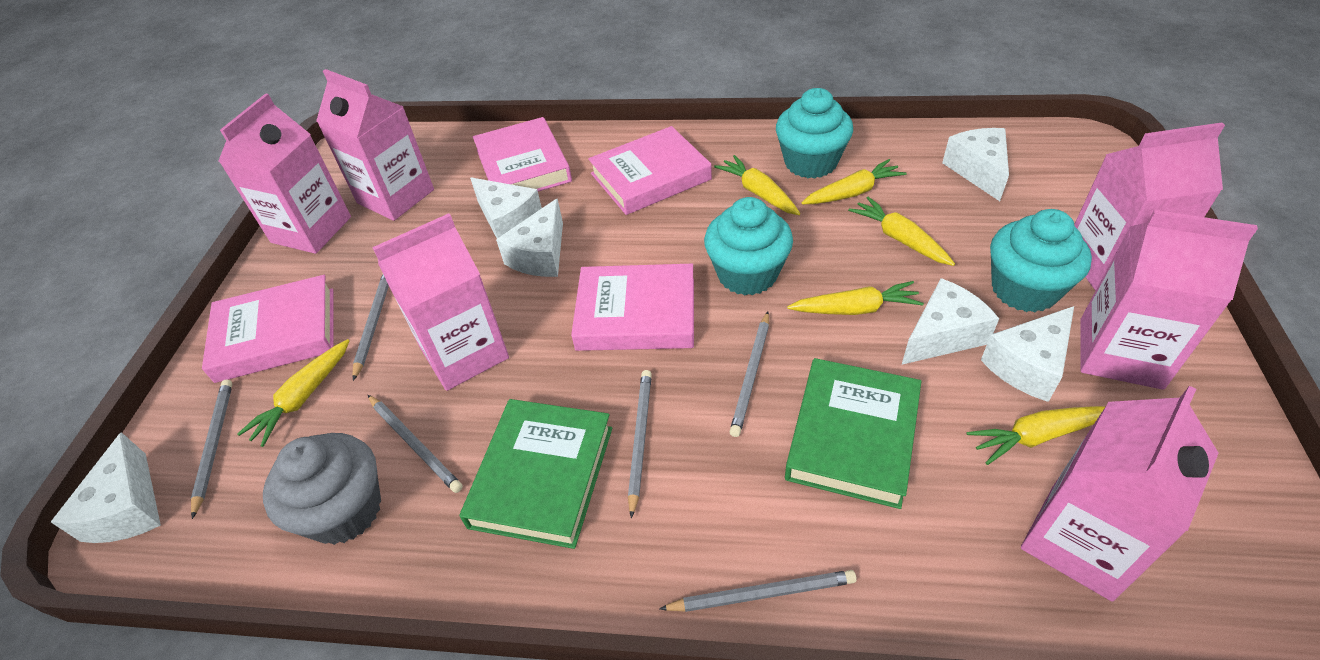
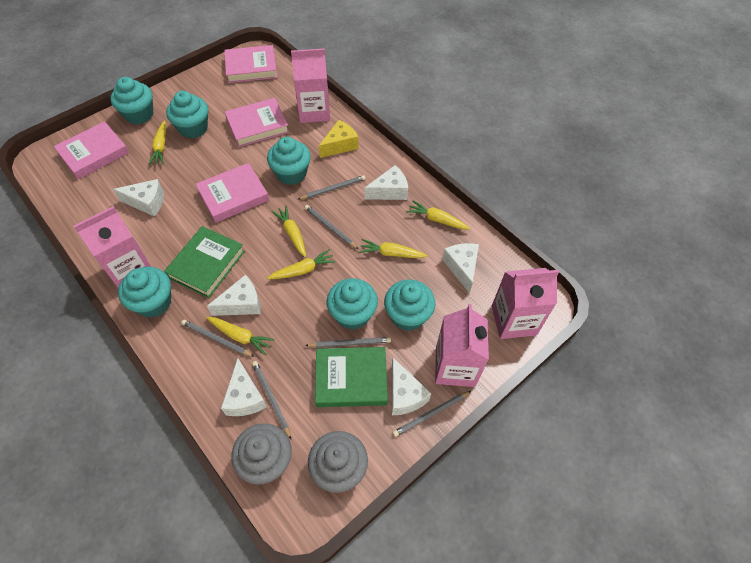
grey cupcake: 1 -> 2
pink carton: 6 -> 4
turquoise cupcake: 3 -> 6
yellow cheese: 0 -> 1

